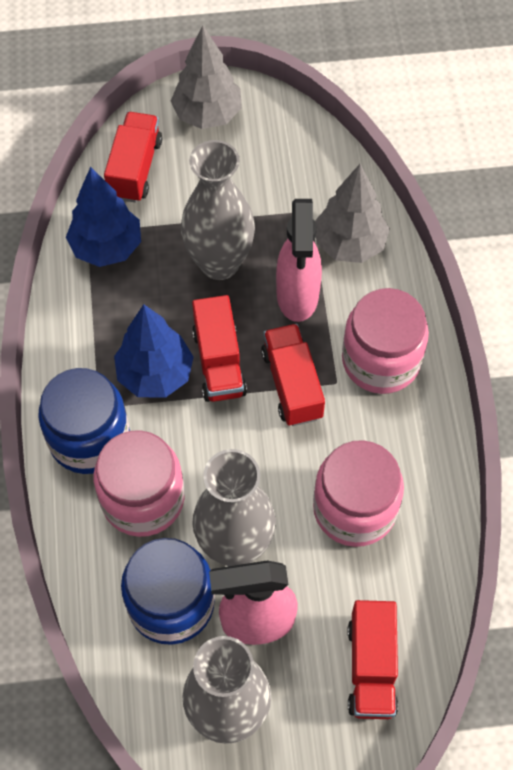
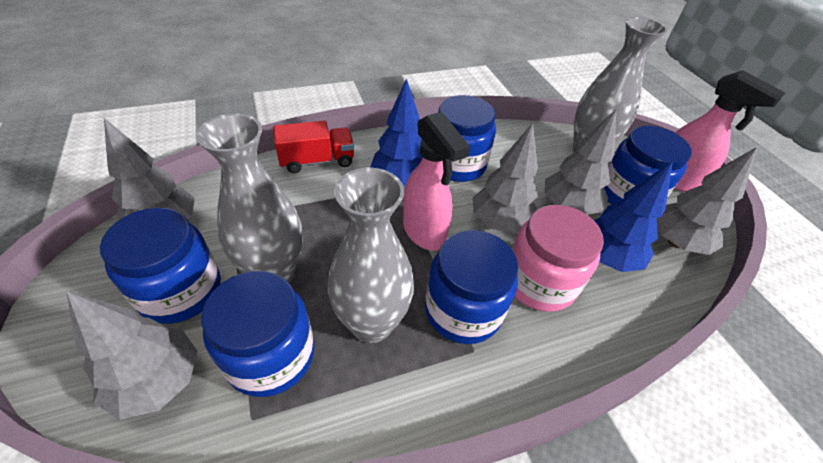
blue jar: 2 -> 5
grey tree: 2 -> 5
pink jar: 3 -> 1
red truck: 4 -> 1

